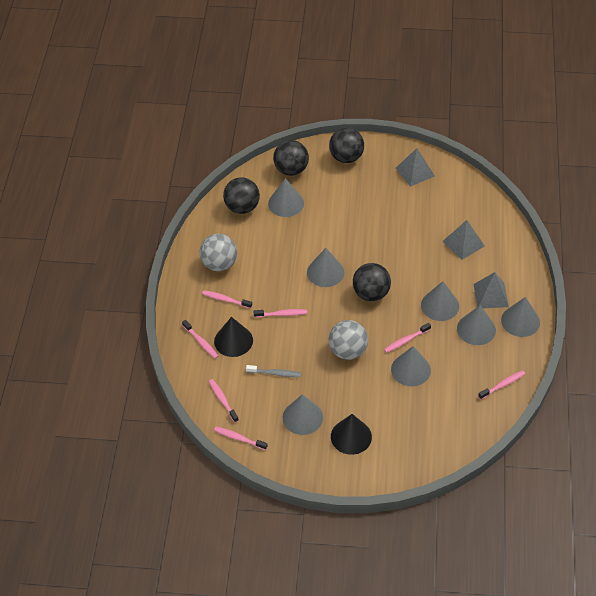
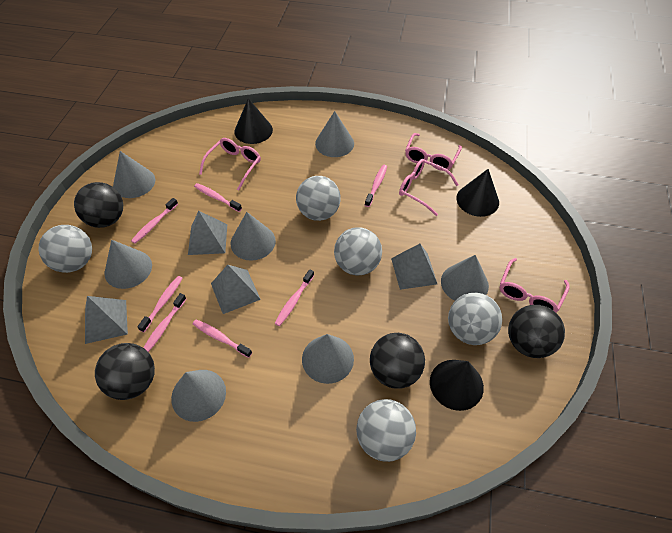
black cone: 2 -> 3
grey ball: 2 -> 5
grey pyramid: 3 -> 4
grey toothbrush: 1 -> 0
pink glasses: 0 -> 4

